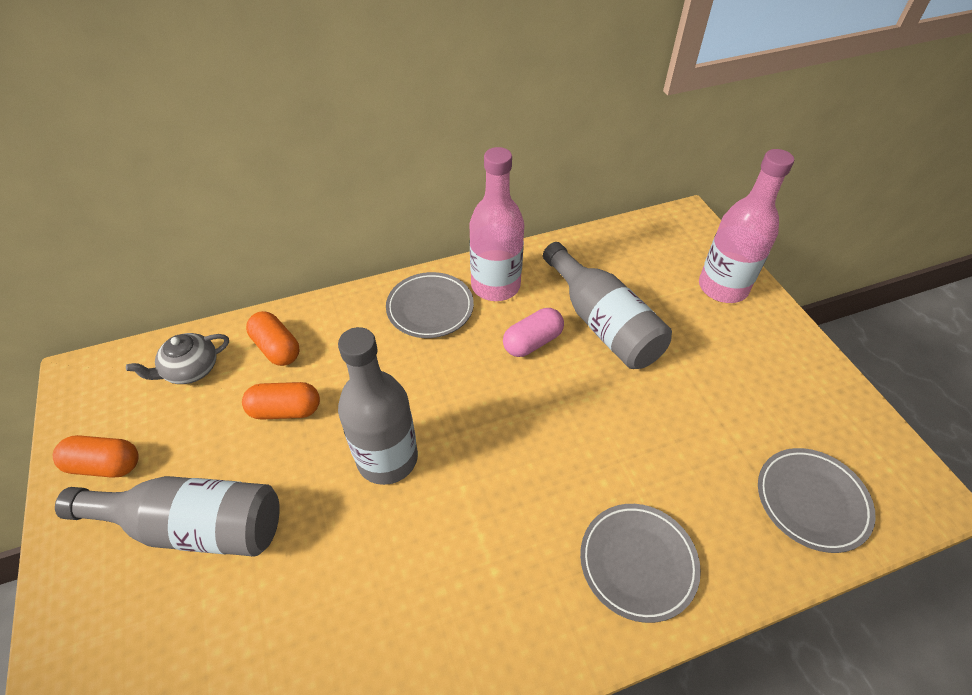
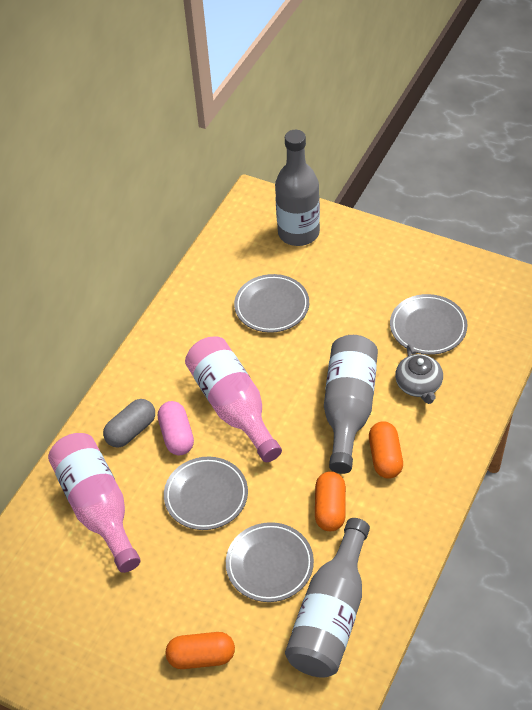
grey capsule: 0 -> 1
grey plate: 3 -> 4

